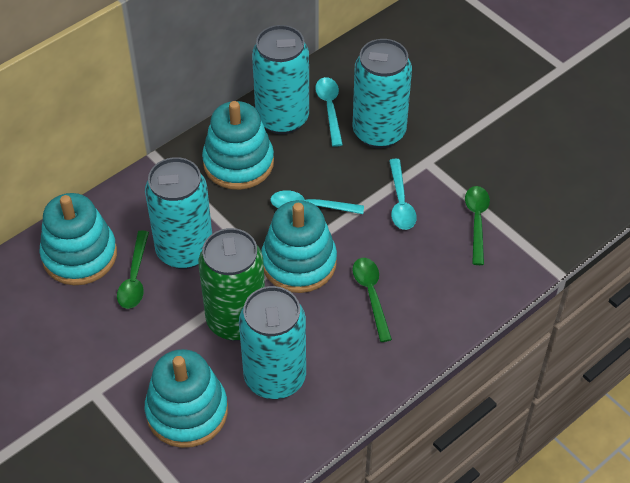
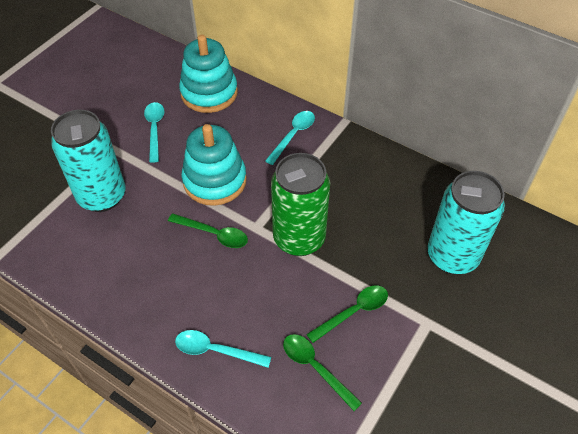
turquoise can: 4 -> 2
turquoise stacking toy: 4 -> 2

